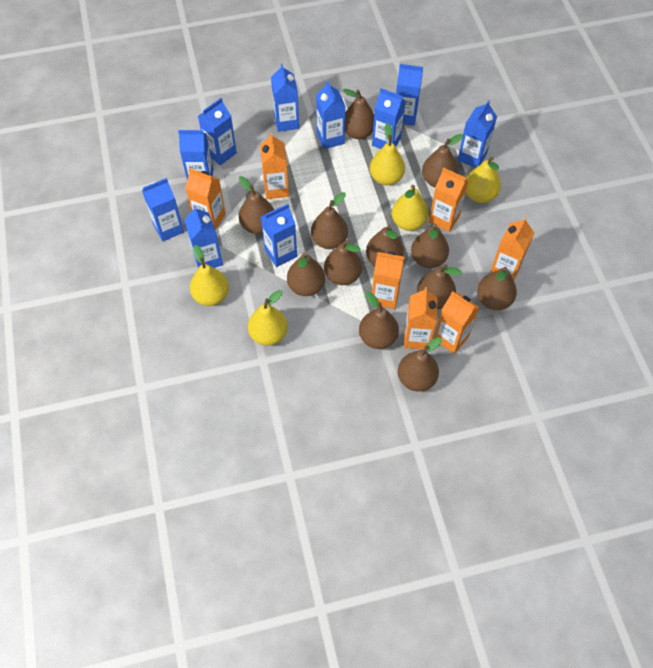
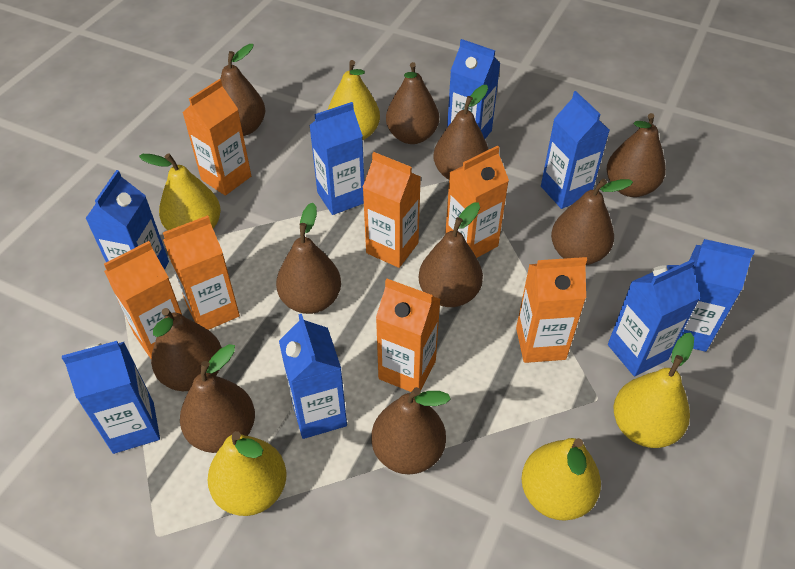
blue carton: 10 -> 8
brown pear: 12 -> 10

